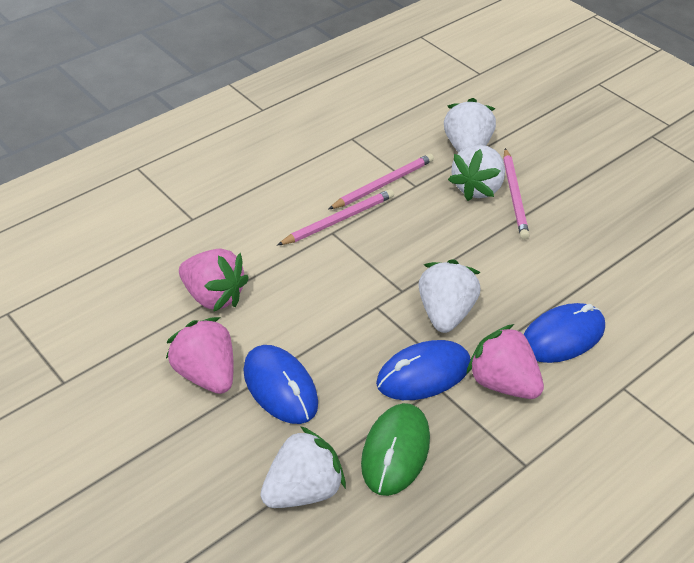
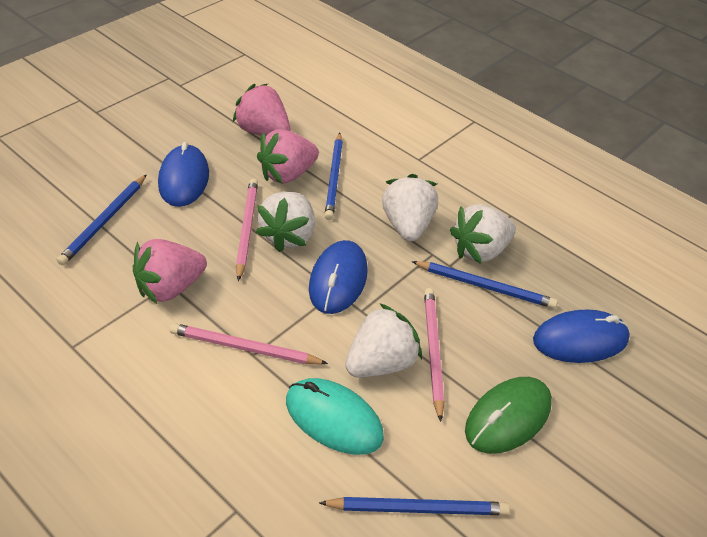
blue pencil: 0 -> 4
turquoise mouse: 0 -> 1

